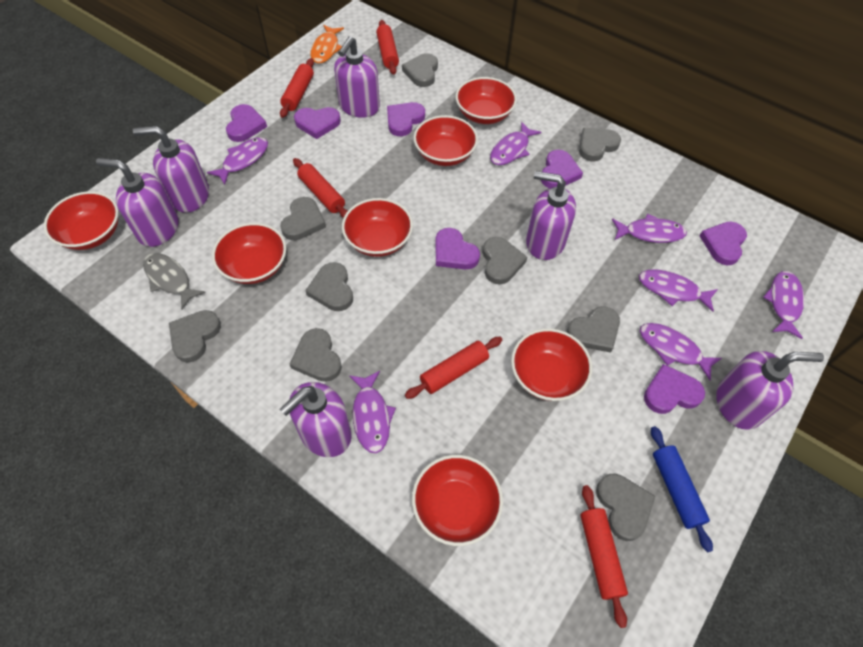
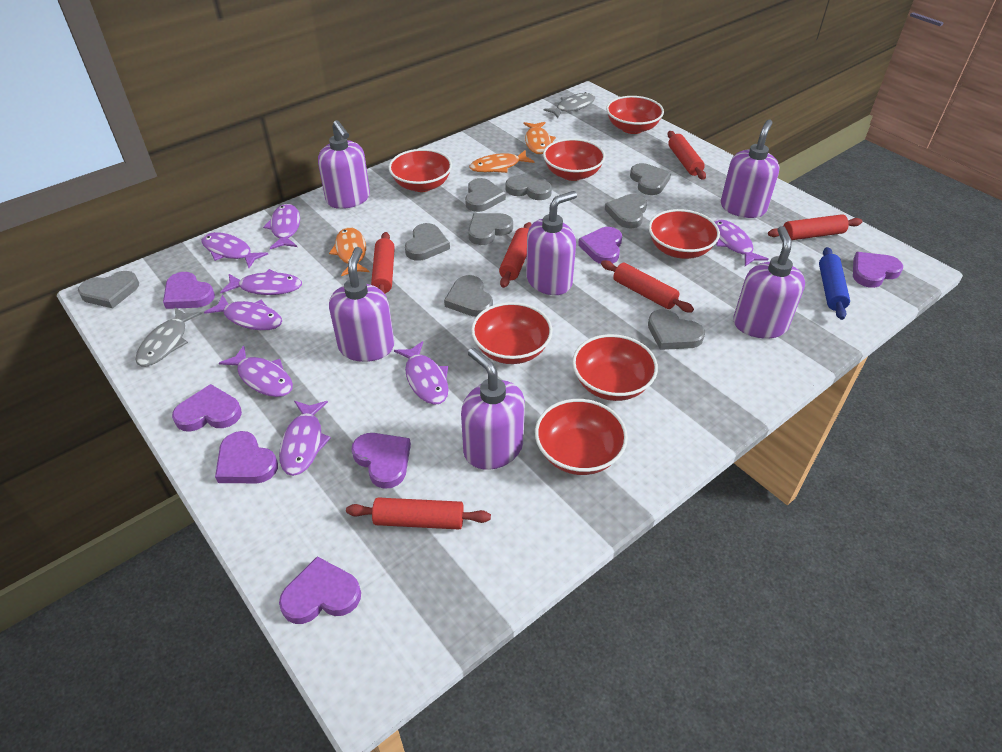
grey fish: 1 -> 2
orange fish: 1 -> 3
purple fish: 7 -> 8
red rolling pin: 5 -> 6

